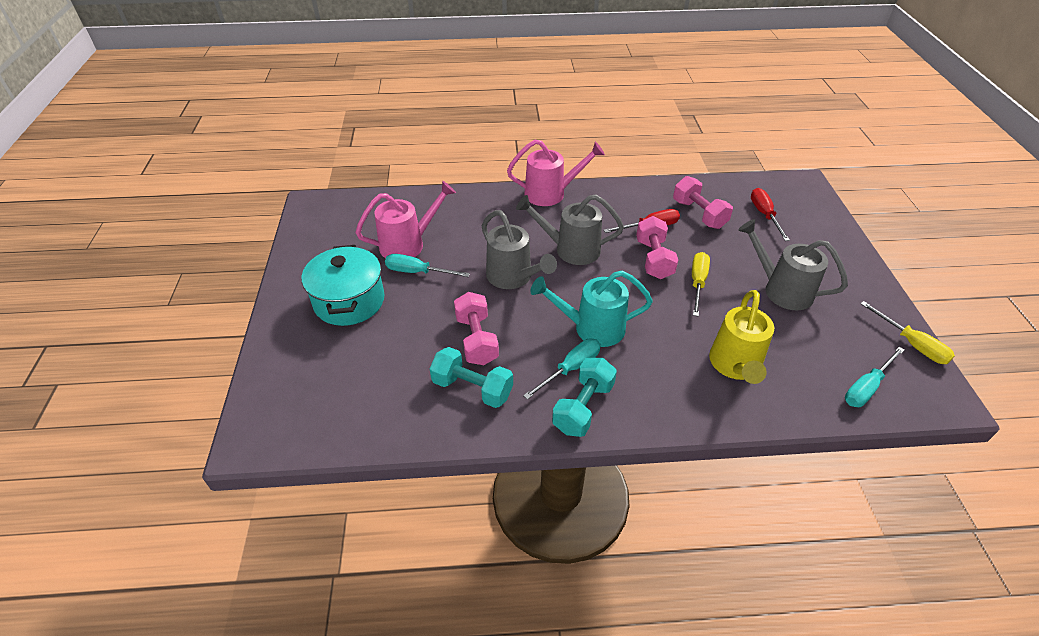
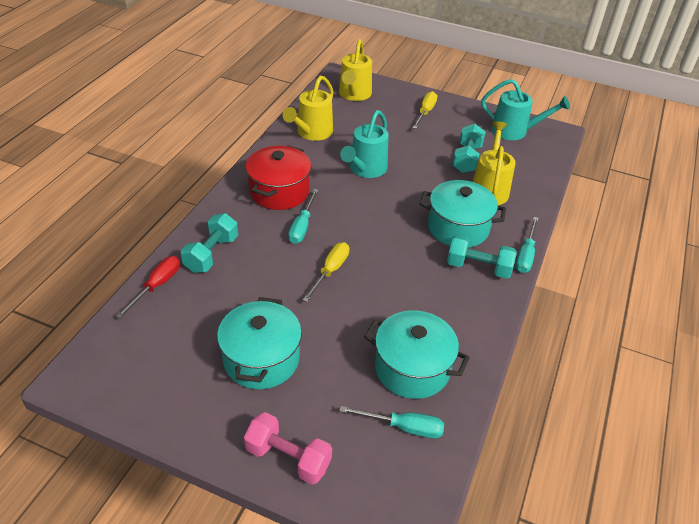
grey watering can: 3 -> 0
pink dumbbell: 3 -> 1
pink watering can: 2 -> 0
red pot: 0 -> 1
red screwdriver: 2 -> 1
turquoise dumbbell: 2 -> 3
turquoise pot: 1 -> 3
turquoise watering can: 1 -> 2
yellow watering can: 1 -> 3

